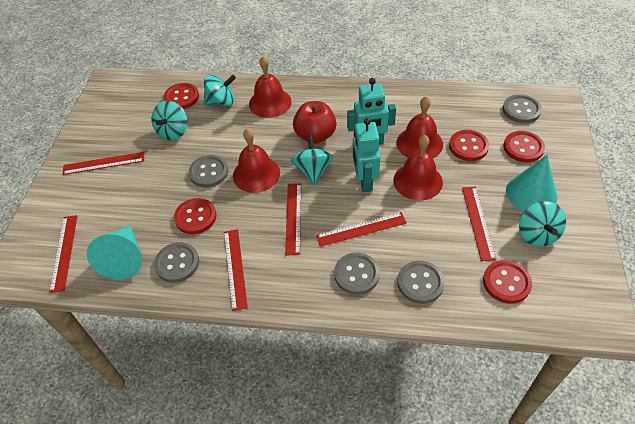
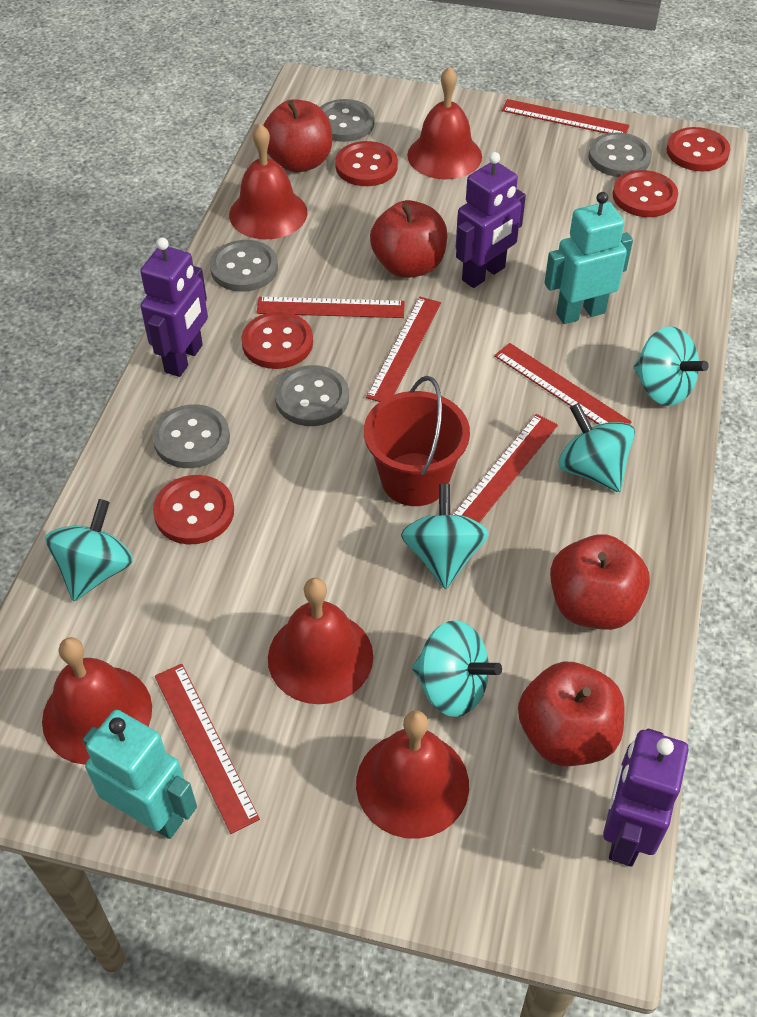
purple robot: 0 -> 3
red apple: 1 -> 4
red bell: 4 -> 5
red bucket: 0 -> 1
turquoise cone: 2 -> 0
turquoise spinning top: 4 -> 5

